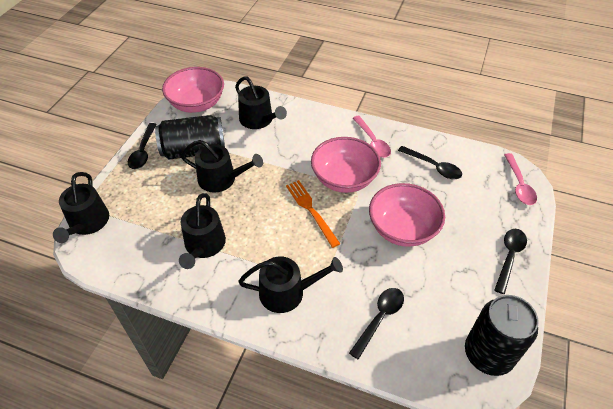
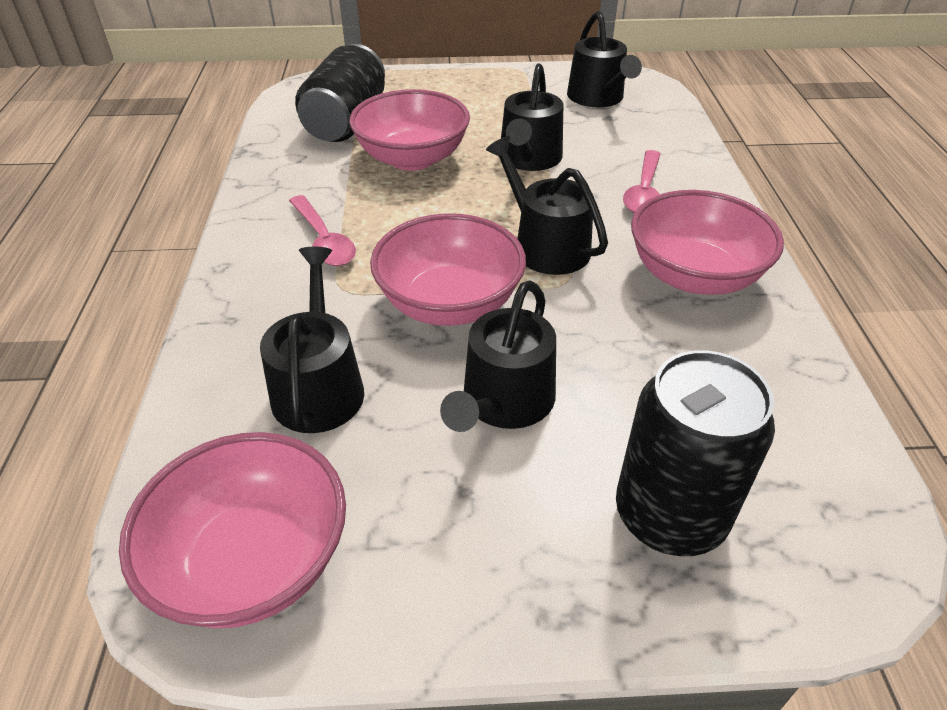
black spoon: 4 -> 0
orange fork: 1 -> 0
pink bowl: 3 -> 4

